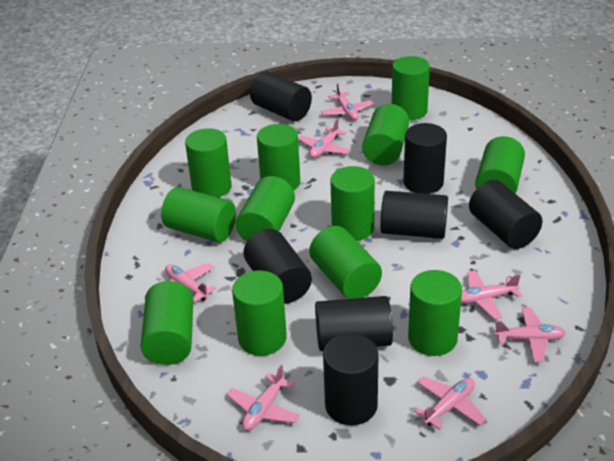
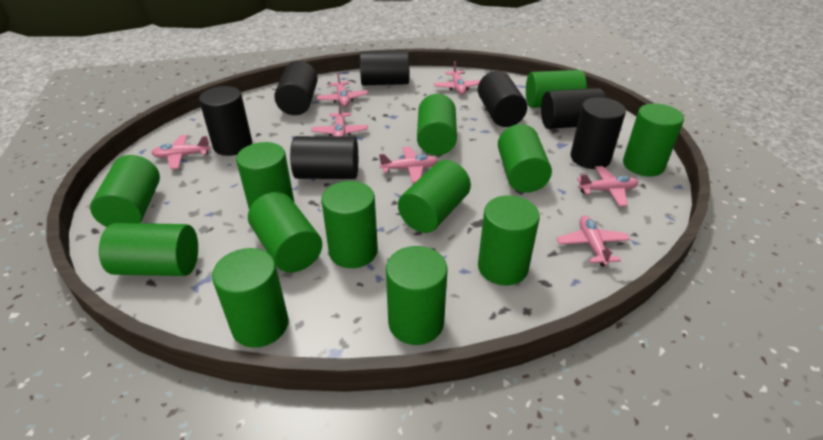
green cylinder: 12 -> 13

